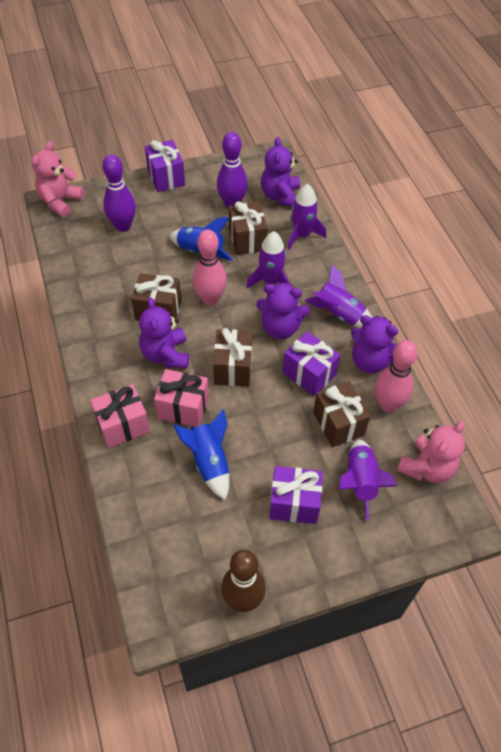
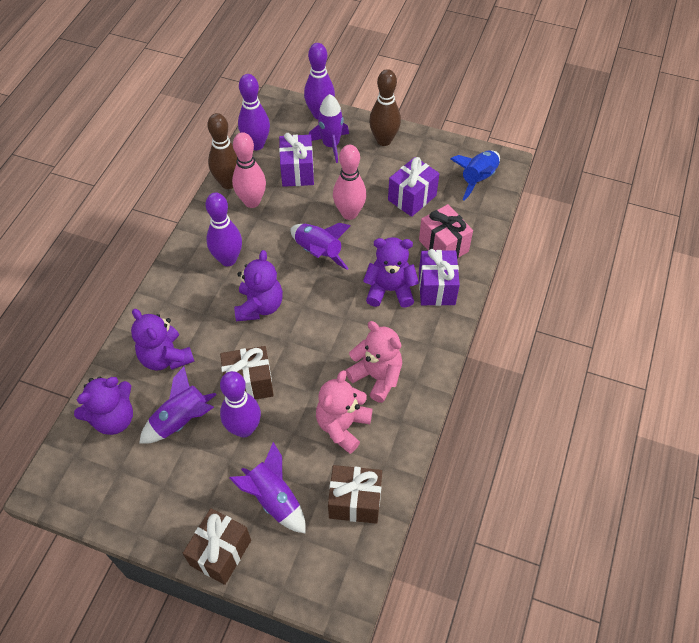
blue rocket: 2 -> 1
brown bowling pin: 1 -> 2
brown gift: 4 -> 3
pink gift: 2 -> 1
purple bowling pin: 2 -> 4

